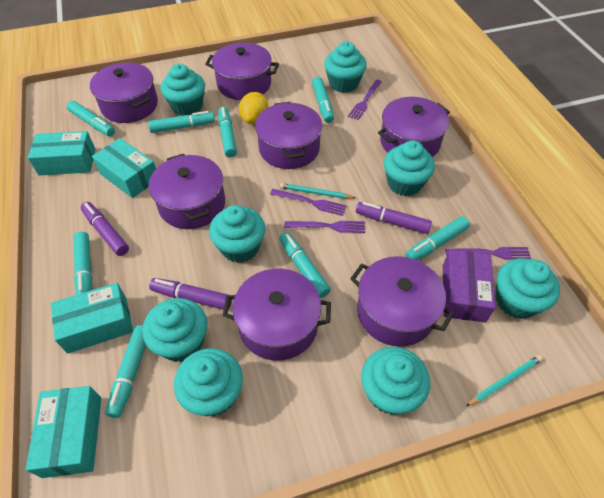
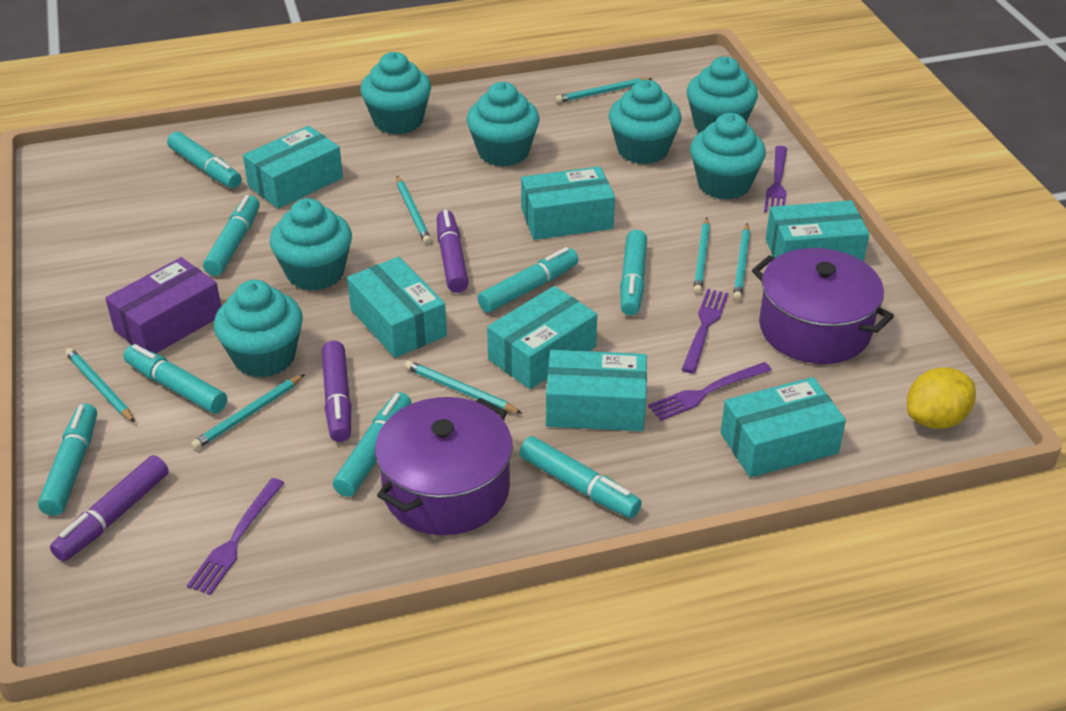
purple pot: 7 -> 2
turquoise box: 4 -> 7
turquoise cupcake: 8 -> 7
turquoise pencil: 2 -> 7

